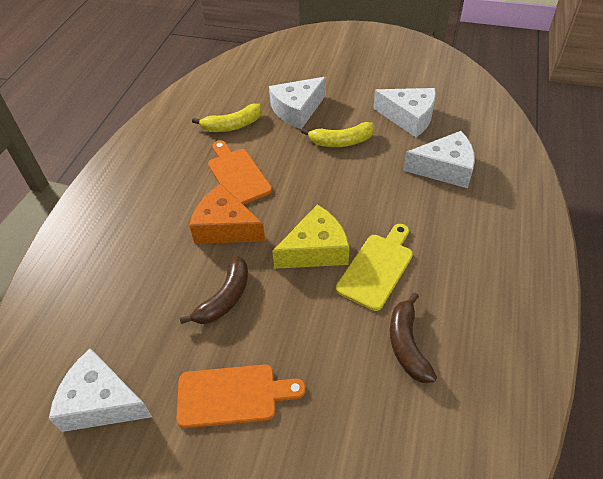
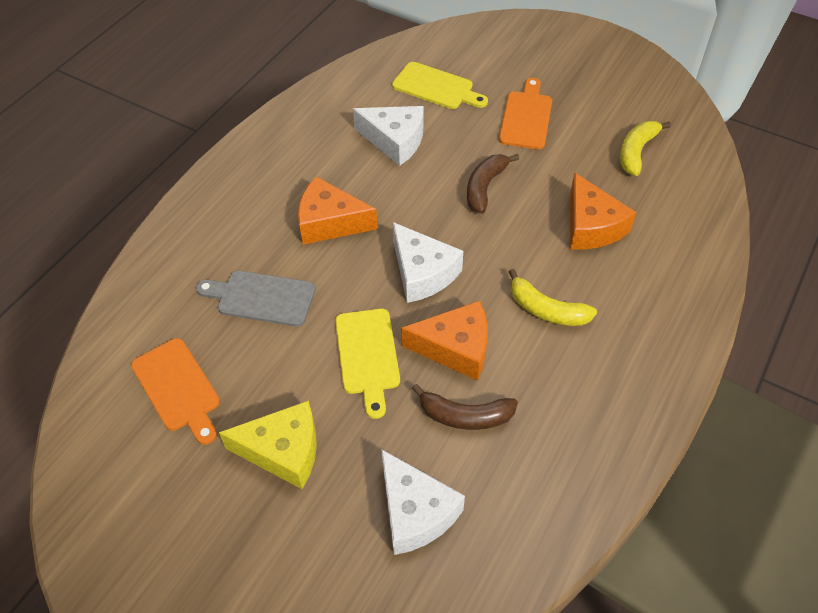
grey cutting board: 0 -> 1
orange cheese: 1 -> 3
white cheese: 4 -> 3
yellow cutting board: 1 -> 2

